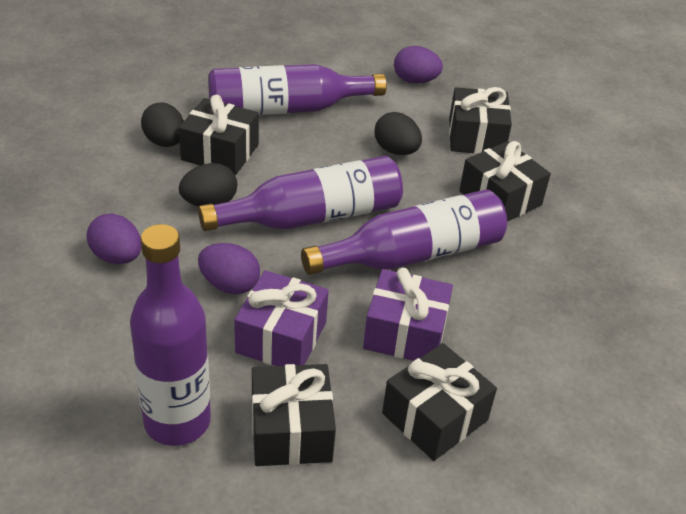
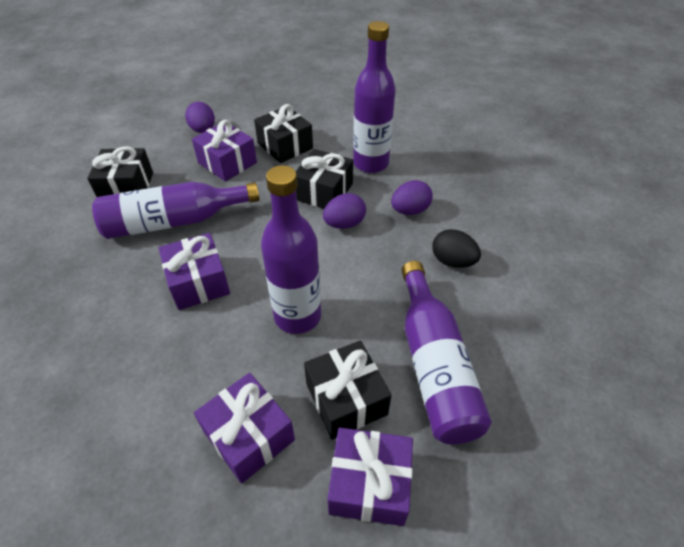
black egg: 3 -> 1
black gift: 5 -> 4
purple gift: 2 -> 4

